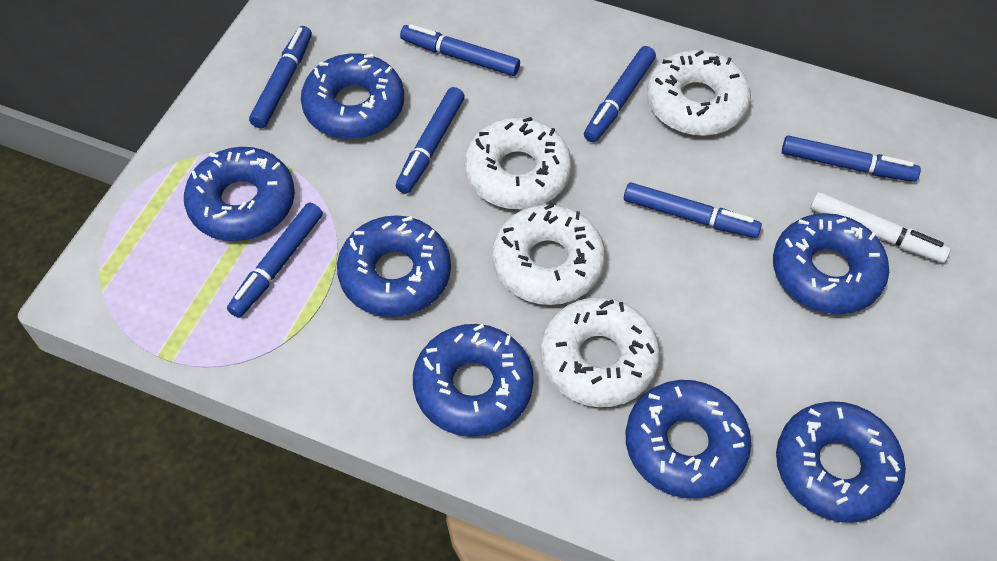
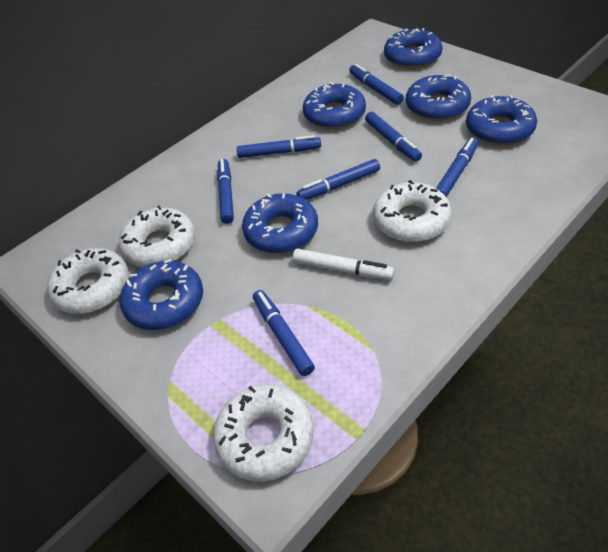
blue donut: 7 -> 6

